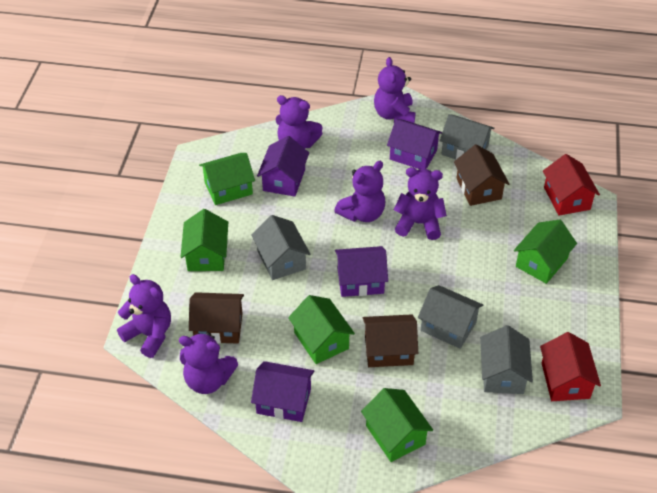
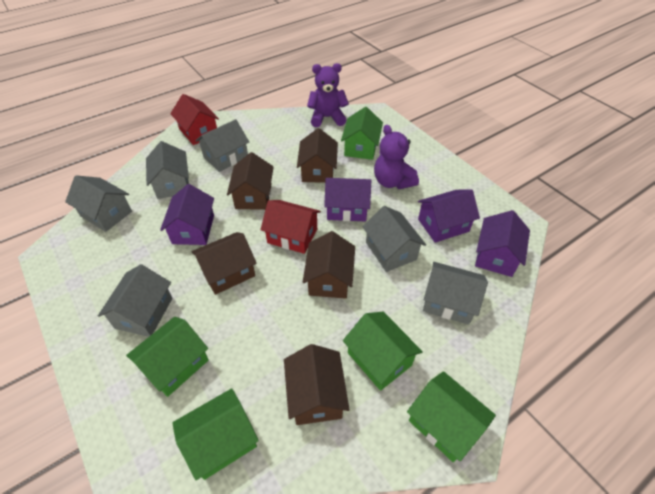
brown house: 3 -> 5
grey house: 4 -> 6
purple teddy bear: 6 -> 2

